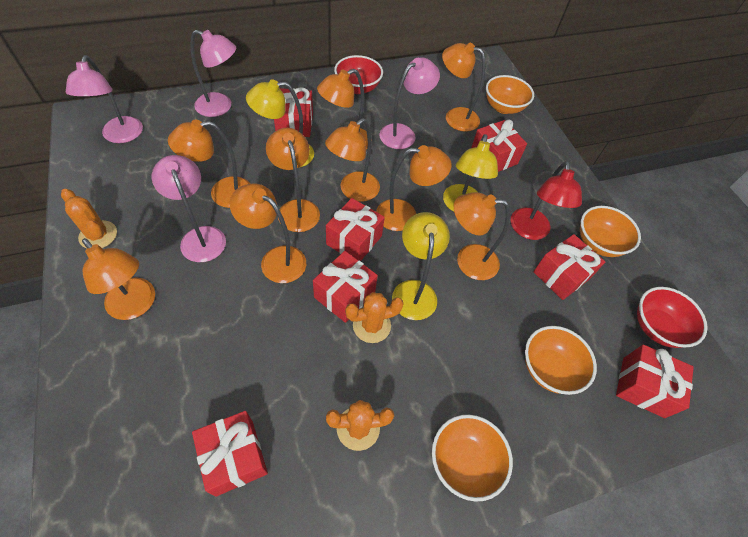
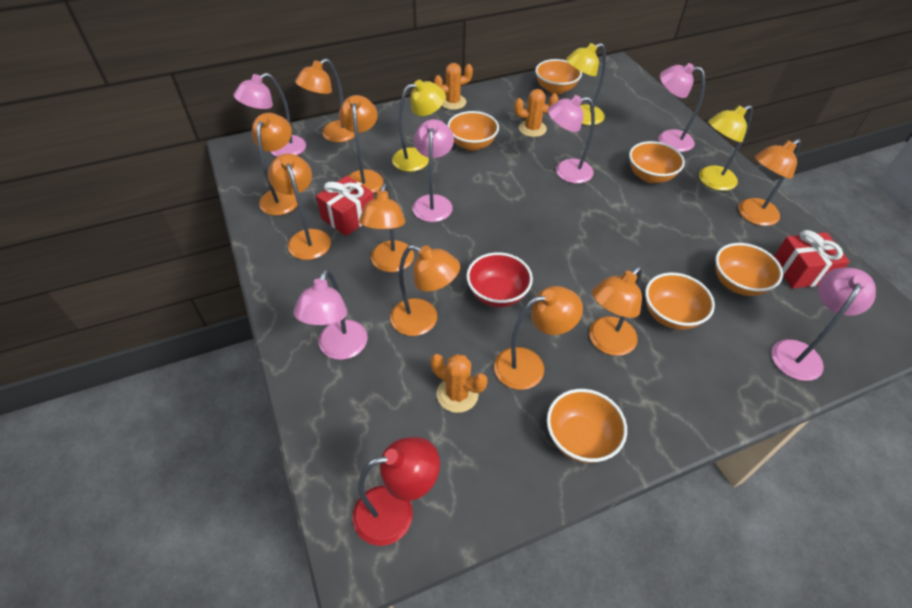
orange bowl: 4 -> 6
pink lamp: 4 -> 6
red bowl: 2 -> 1
red gift: 7 -> 2

